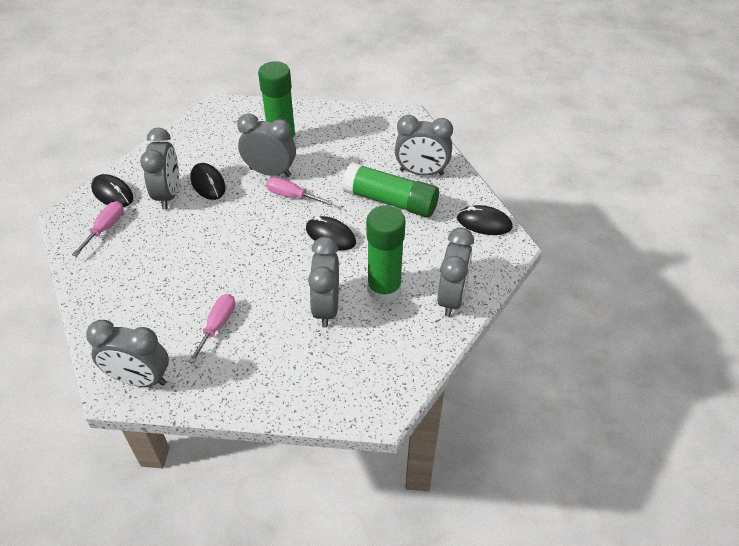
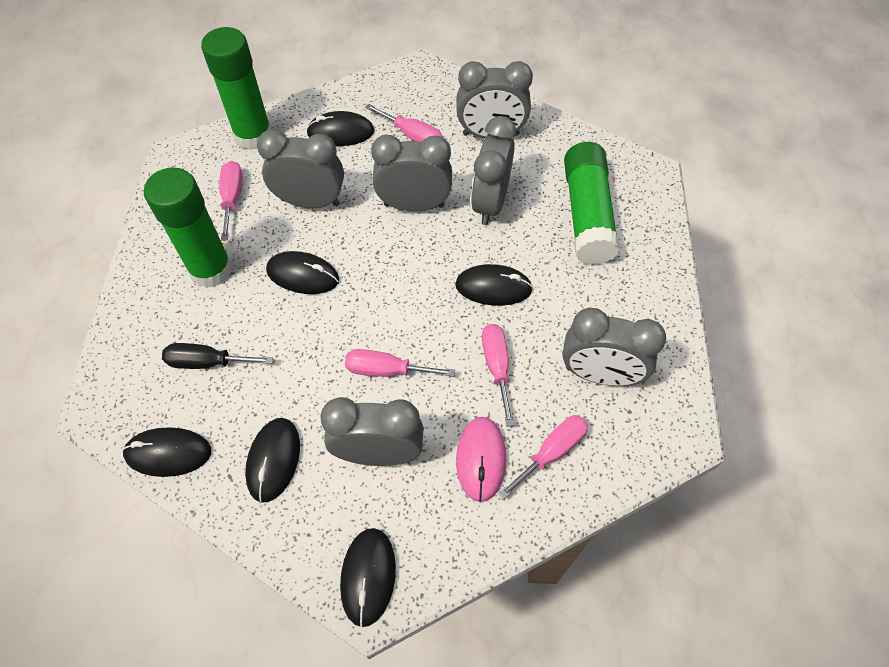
black mouse: 4 -> 6
black screwdriver: 0 -> 1
pink mouse: 0 -> 1
pink screwdriver: 3 -> 5

